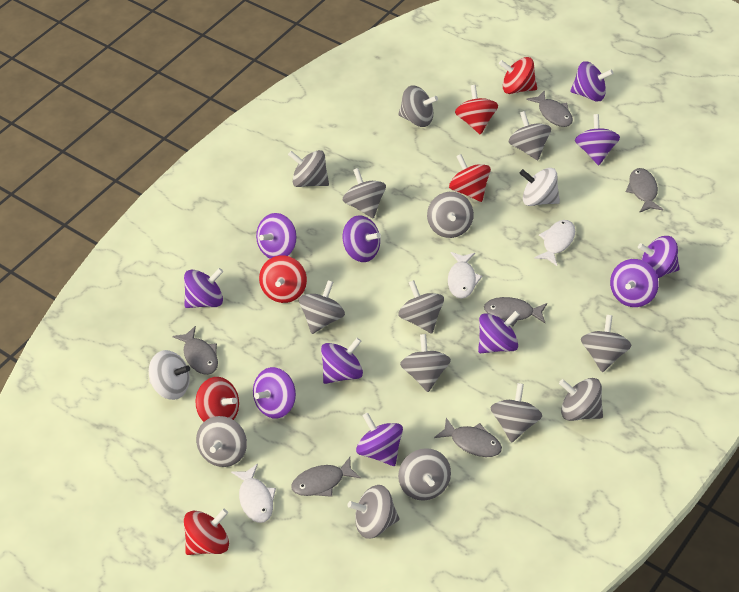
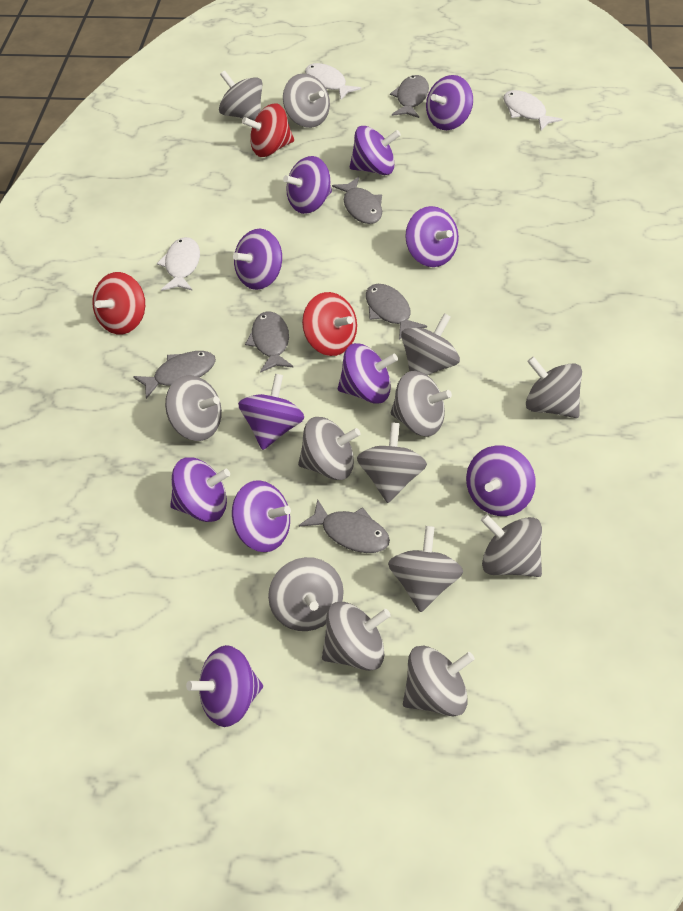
grey spinning top: 14 -> 13
red spinning top: 6 -> 3
white spinning top: 2 -> 0

